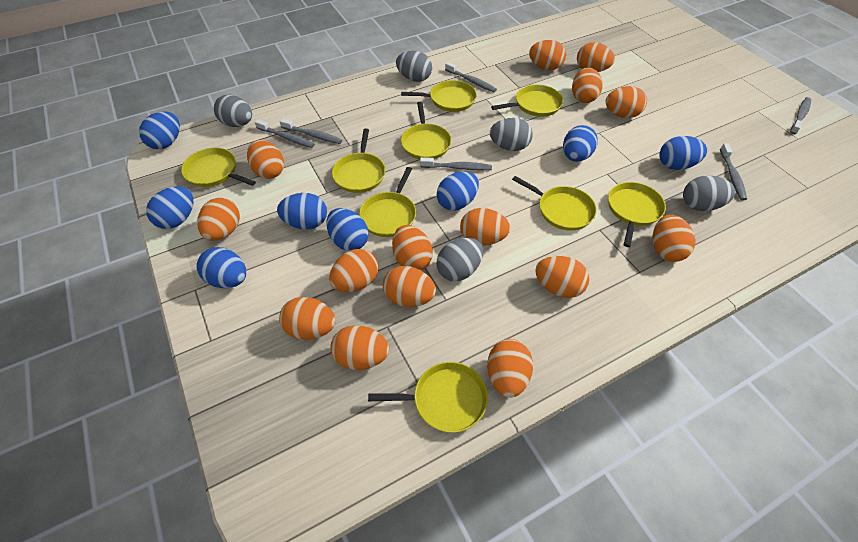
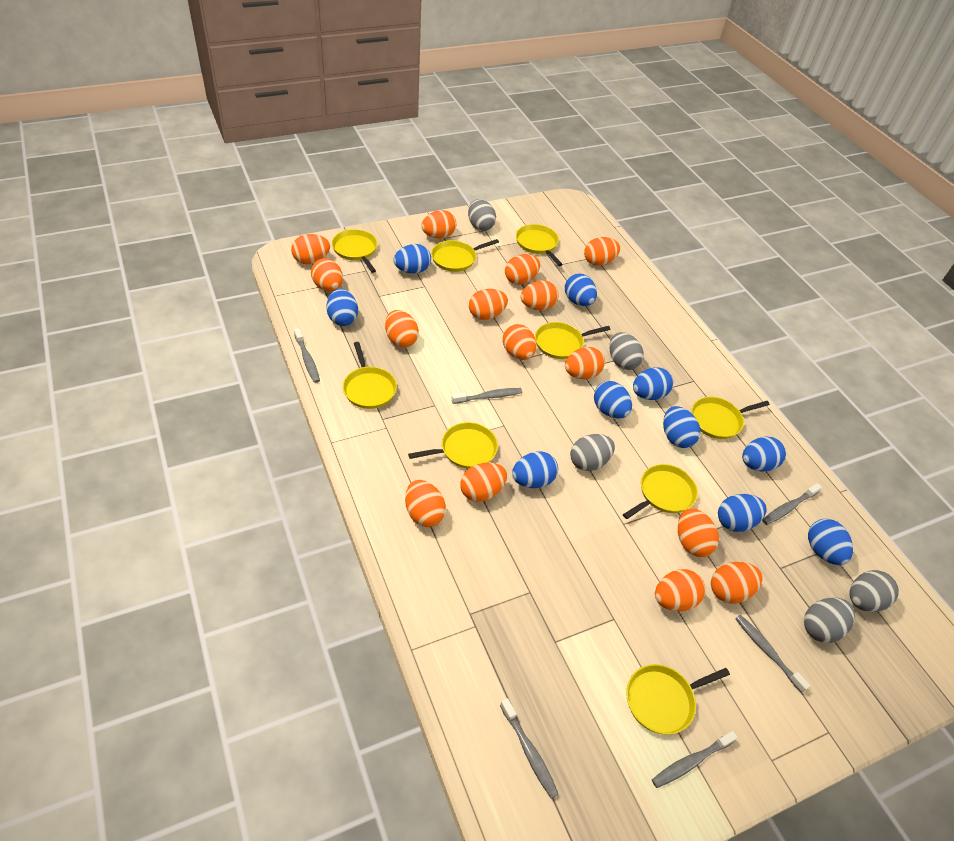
blue egg: 8 -> 10

